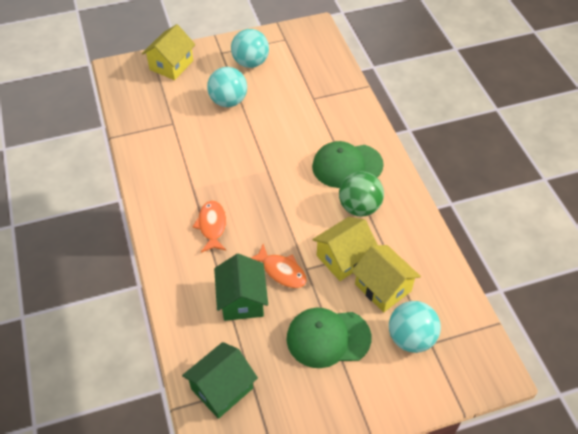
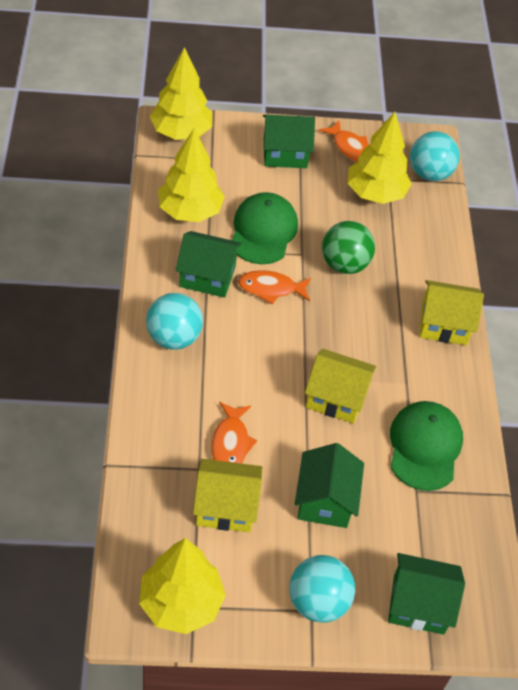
green house: 2 -> 4
orange fish: 2 -> 3
yellow tree: 0 -> 4

